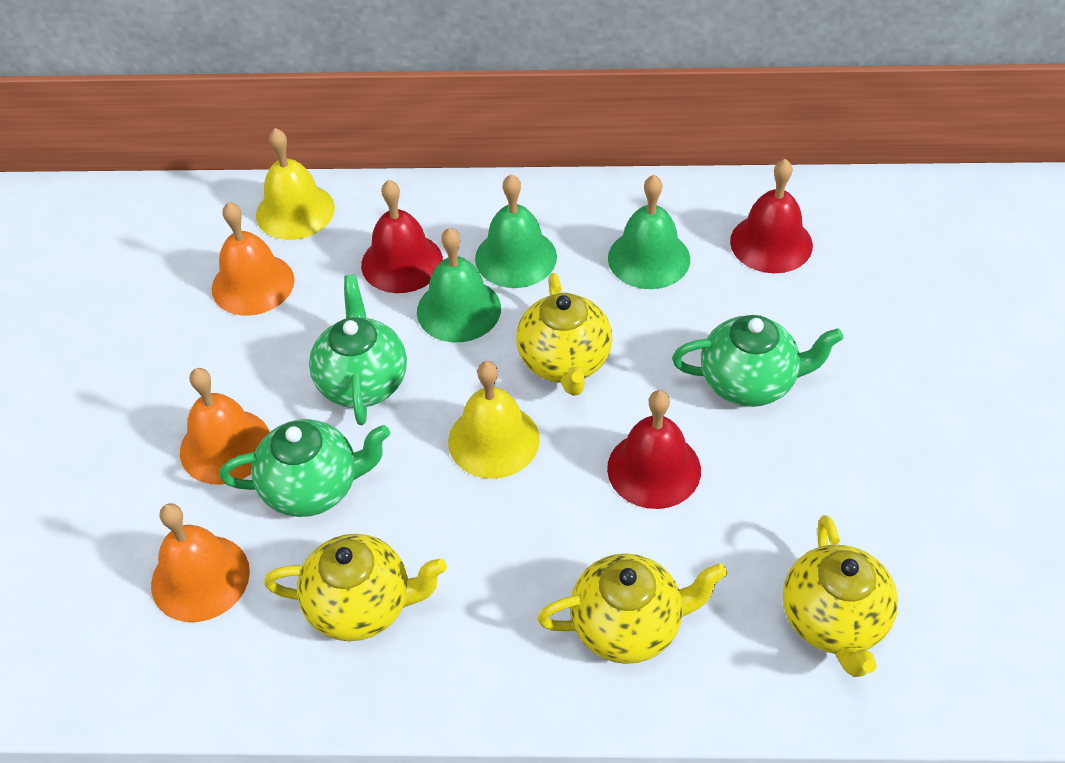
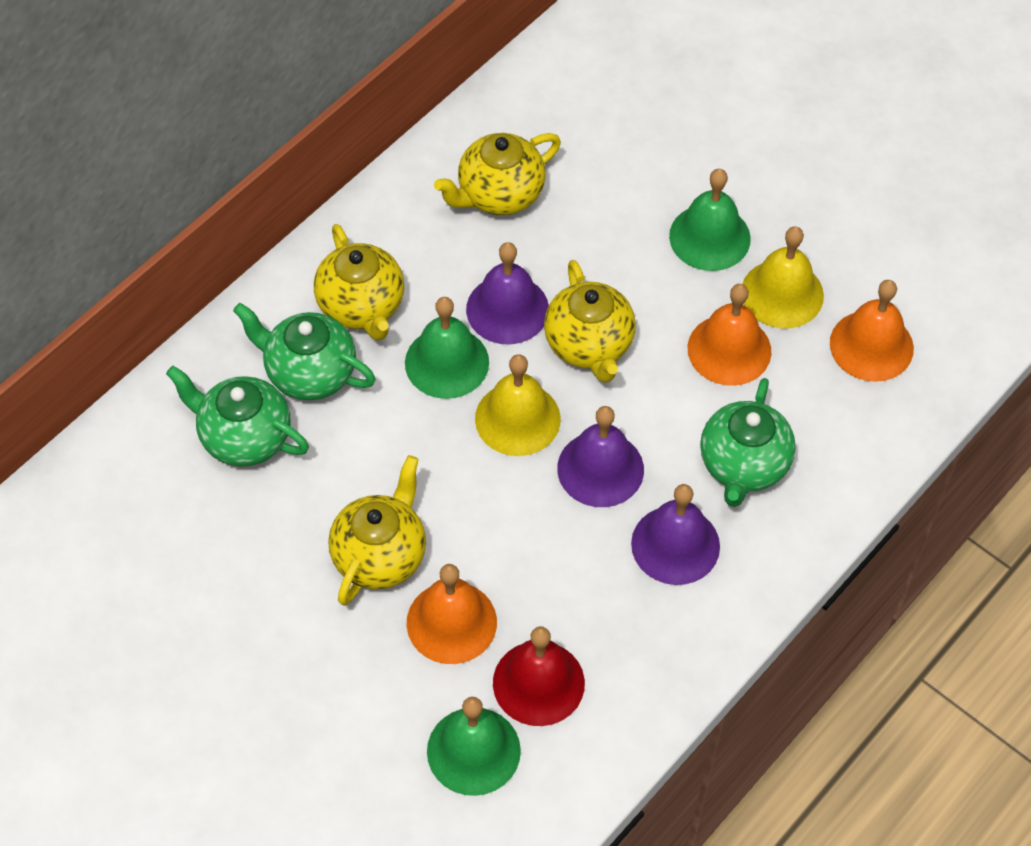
purple bell: 0 -> 3
red bell: 3 -> 1

